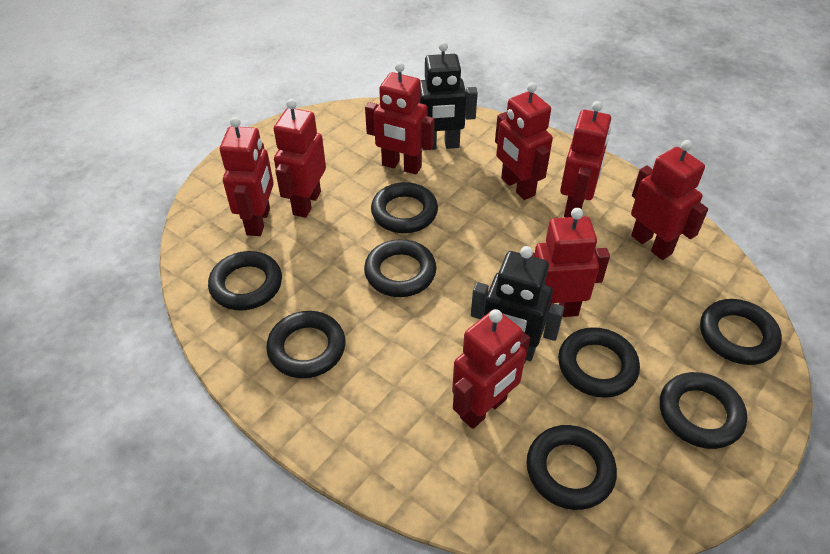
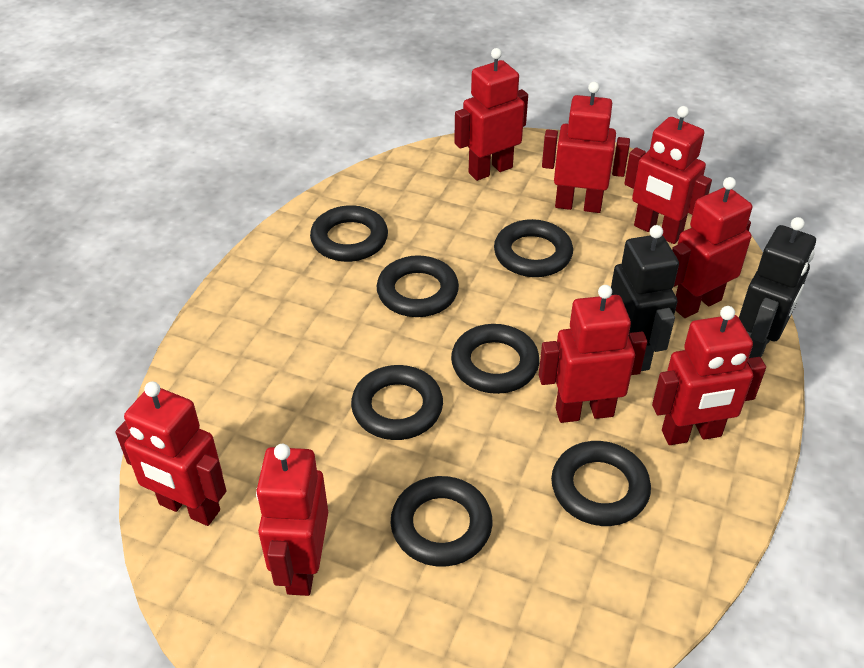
black ring: 8 -> 7

